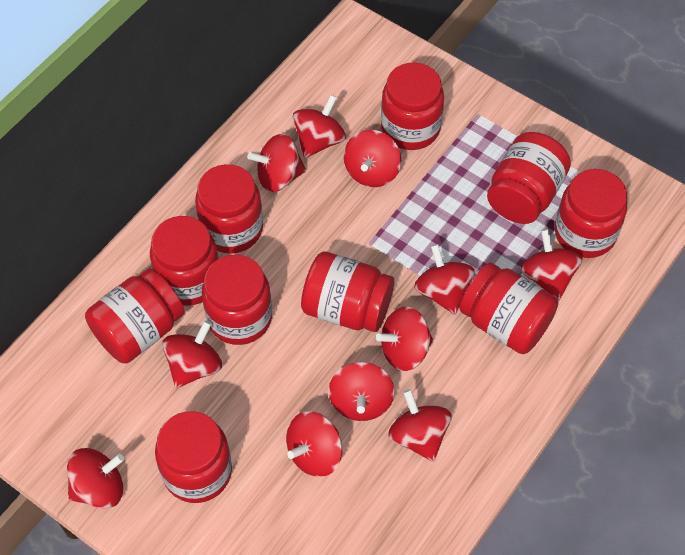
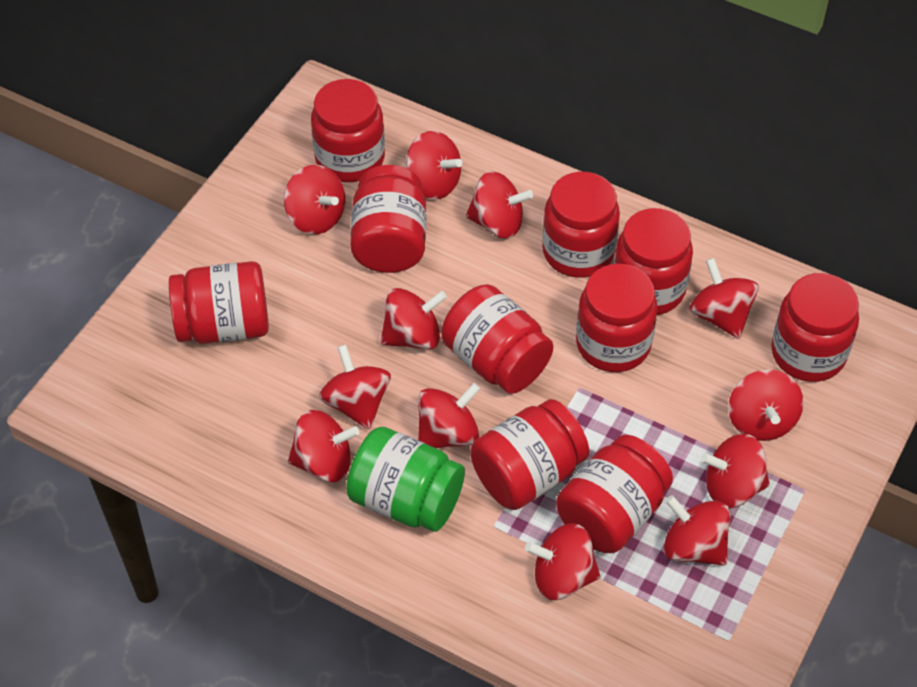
green jar: 0 -> 1
red spinning top: 11 -> 12

